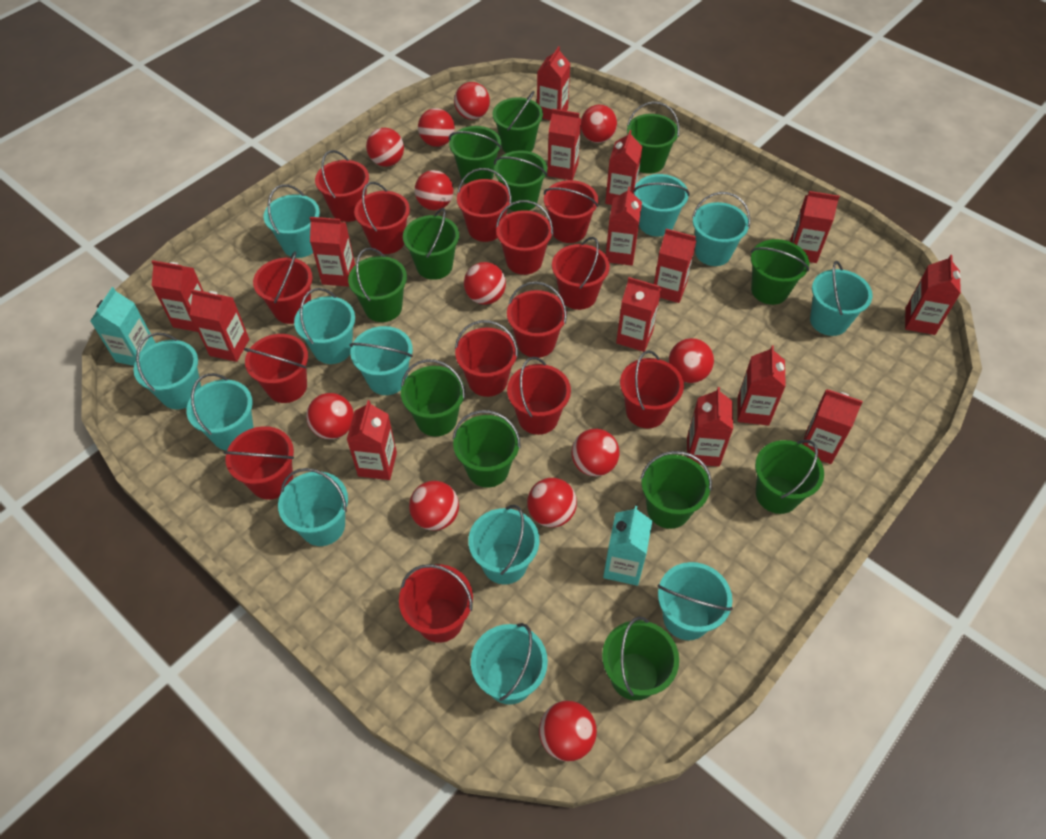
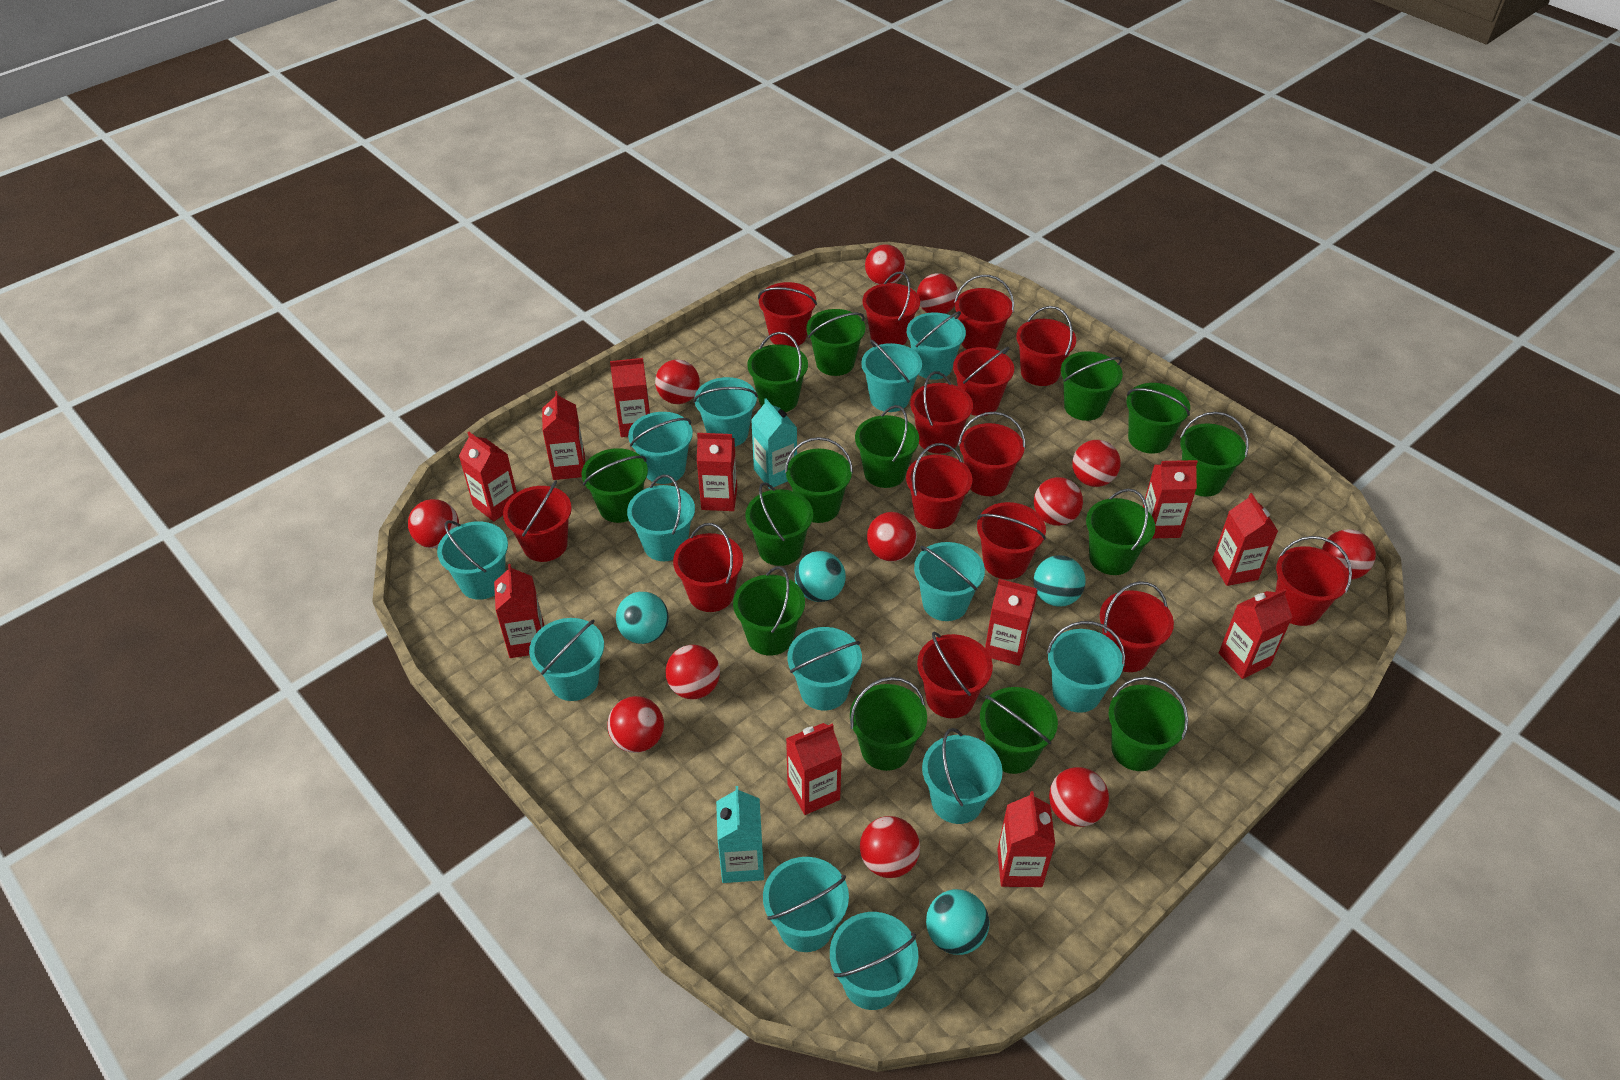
green bucket: 12 -> 14
red carton: 15 -> 11
turquoise ball: 0 -> 4
turquoise bucket: 12 -> 13

